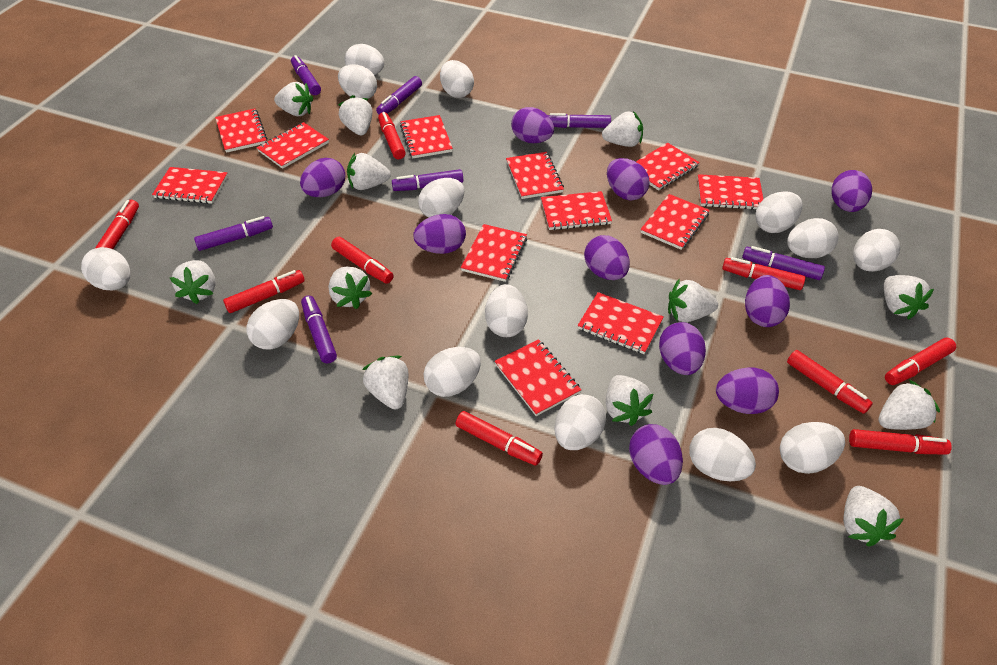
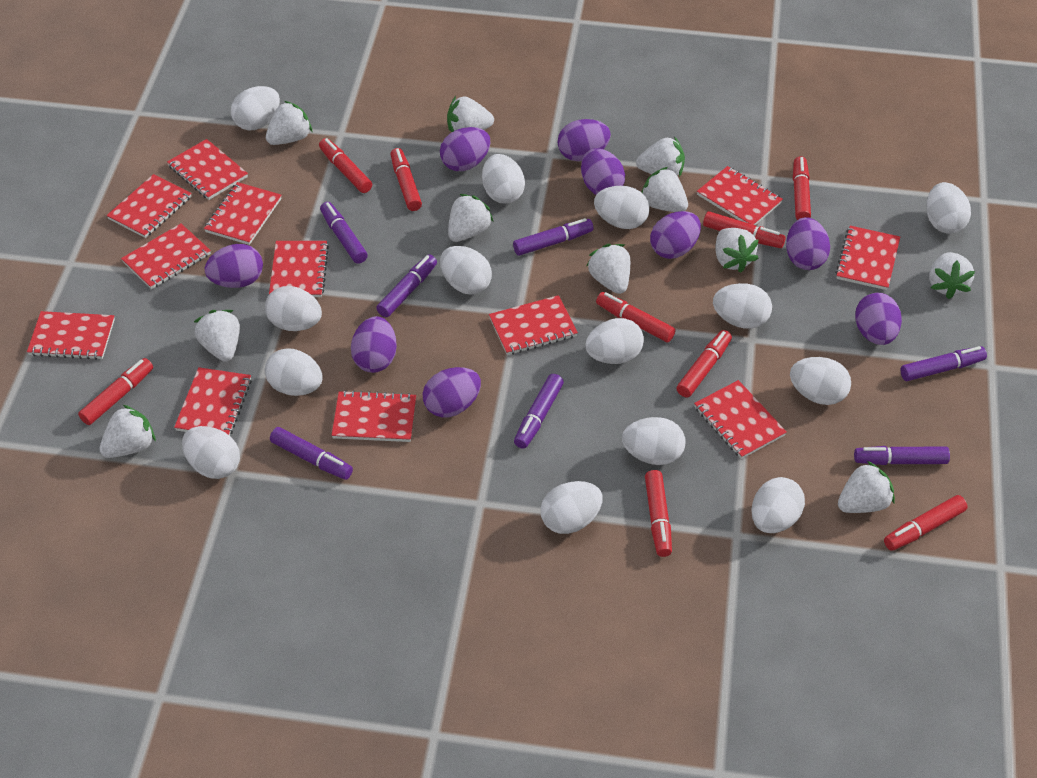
purple egg: 10 -> 9
white strawberry: 12 -> 11

